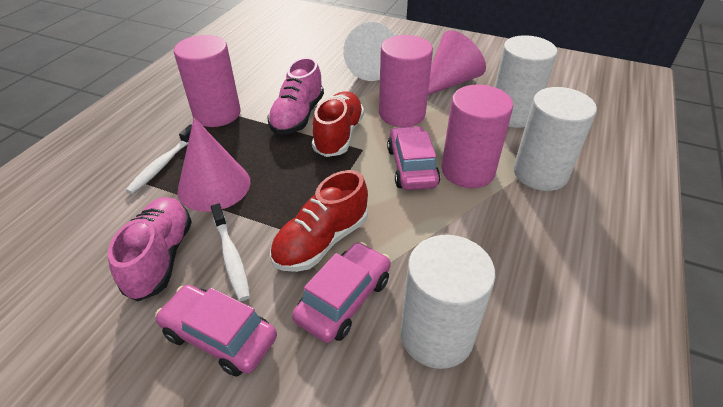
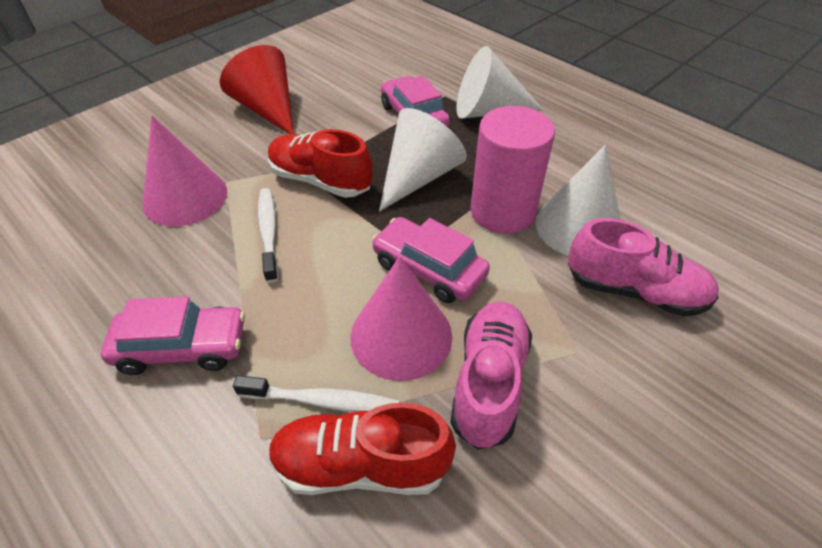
pink cylinder: 3 -> 1
red cone: 0 -> 1
white cone: 1 -> 3
white cylinder: 3 -> 0

